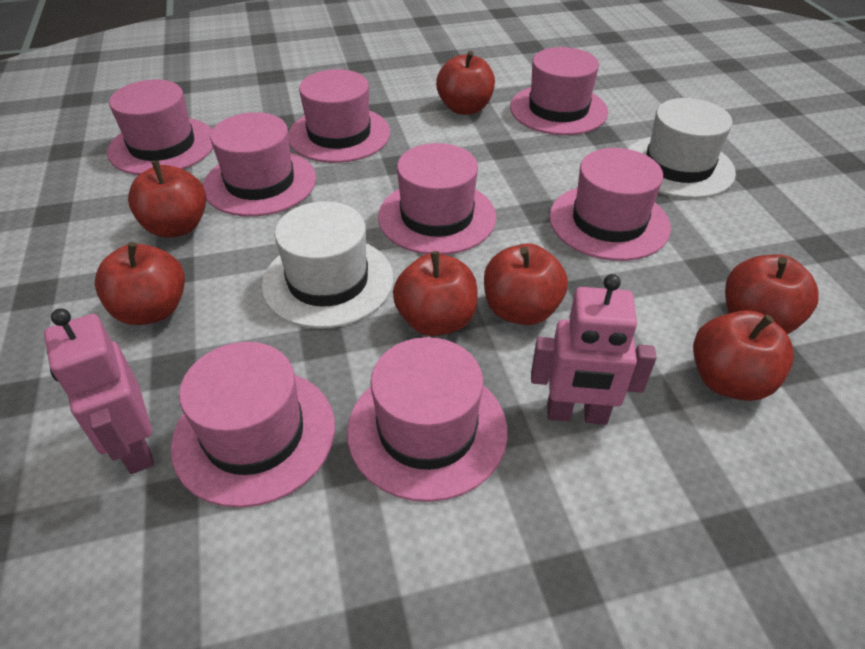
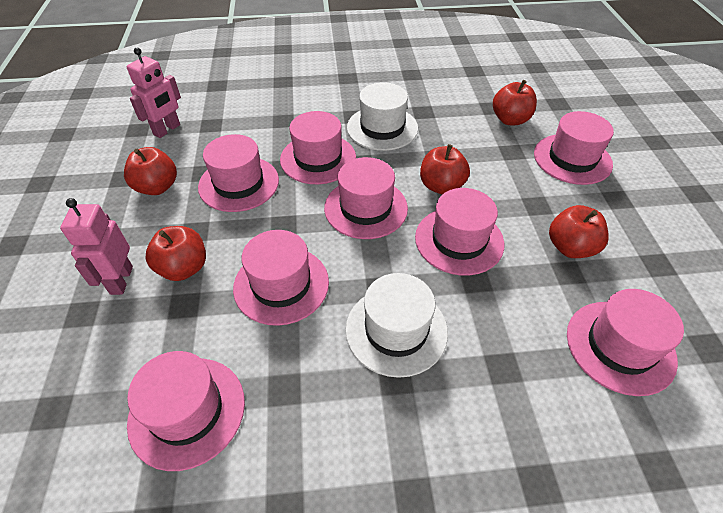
red apple: 7 -> 5

